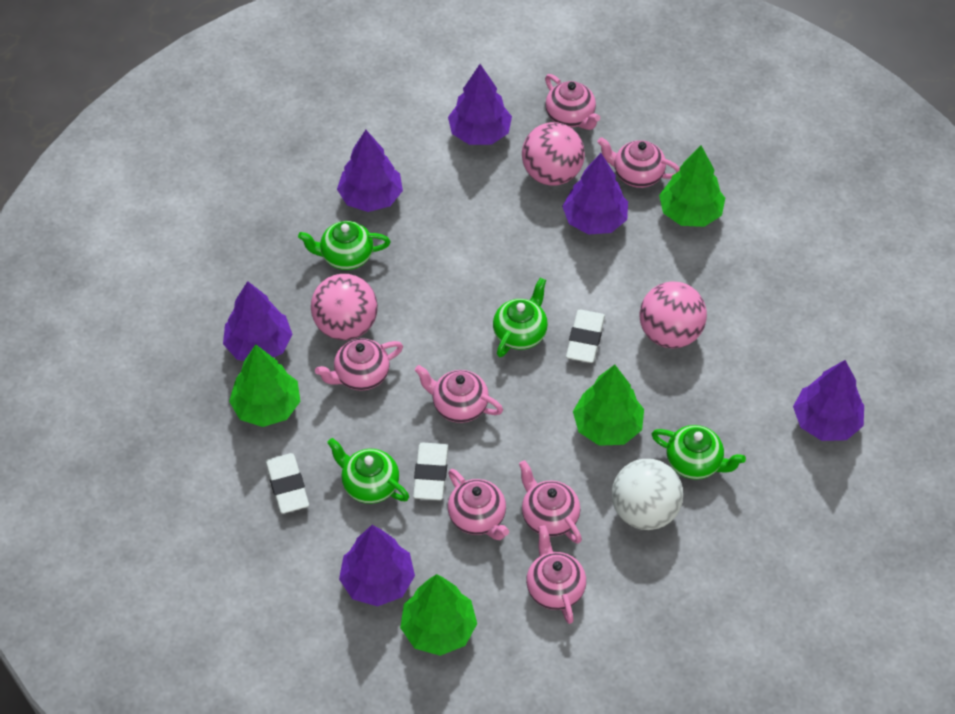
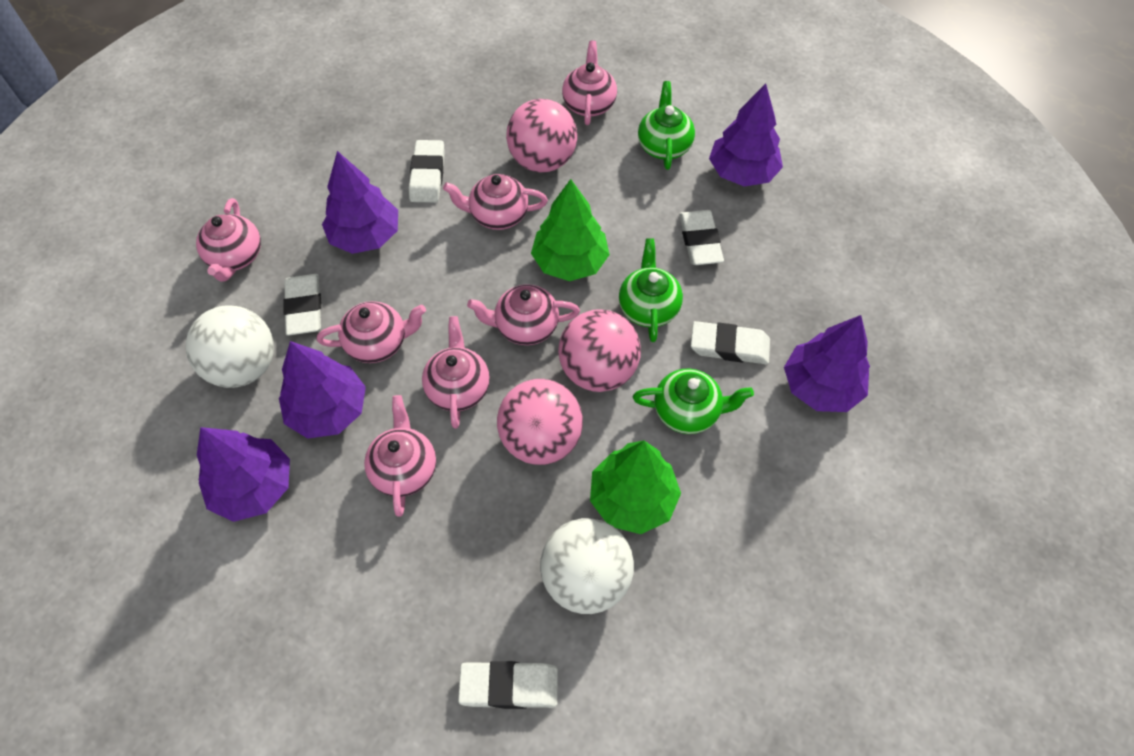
green teapot: 4 -> 3
green tree: 4 -> 2
purple tree: 6 -> 5
white ball: 1 -> 2
white eraser: 3 -> 5

